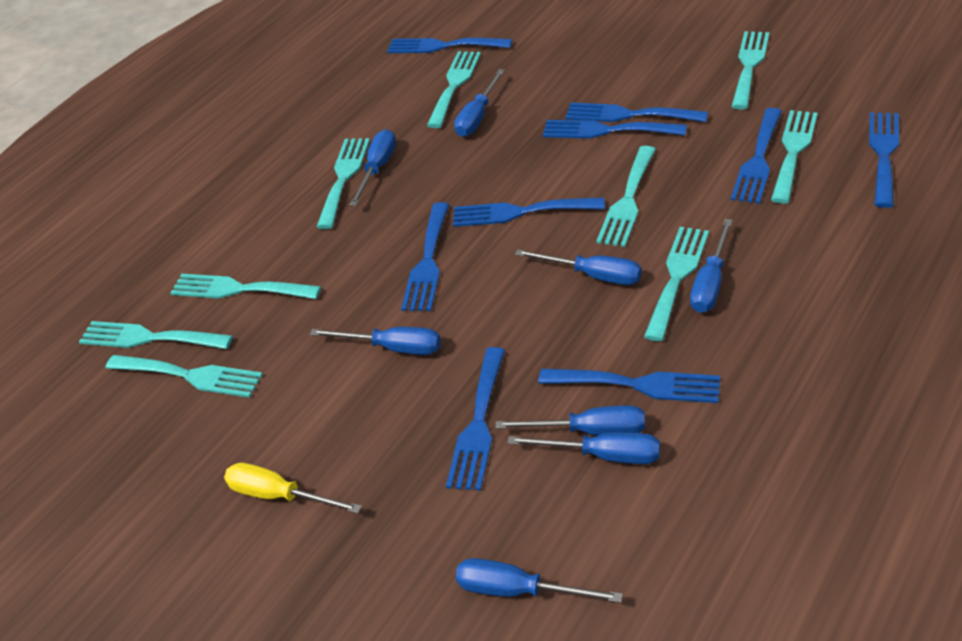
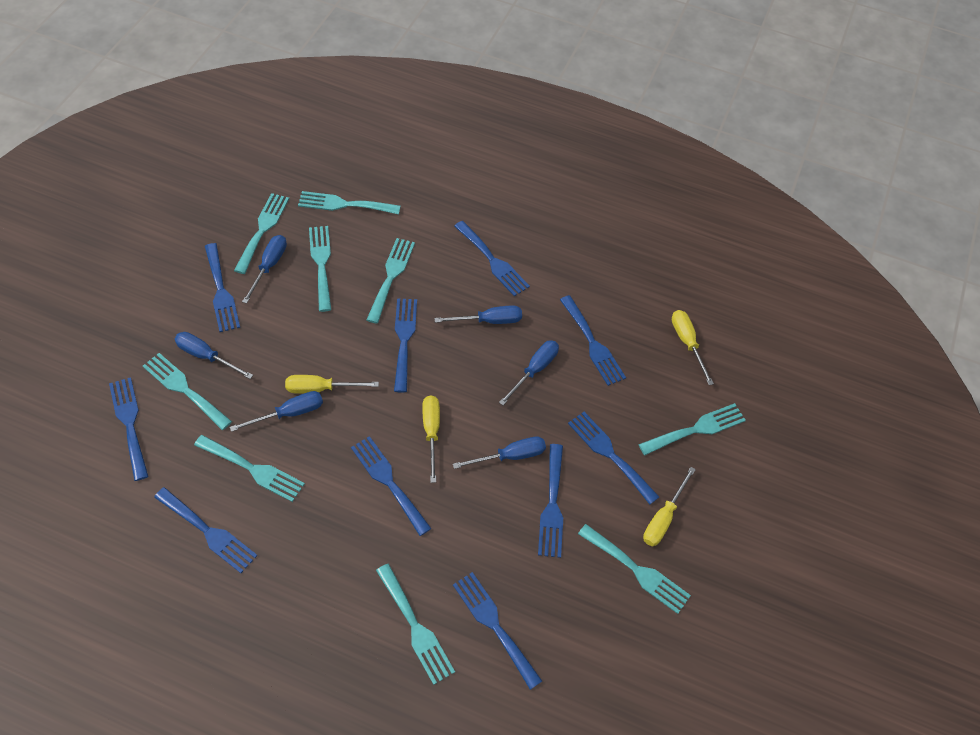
blue fork: 9 -> 10
blue screwdriver: 8 -> 6
yellow screwdriver: 1 -> 4

